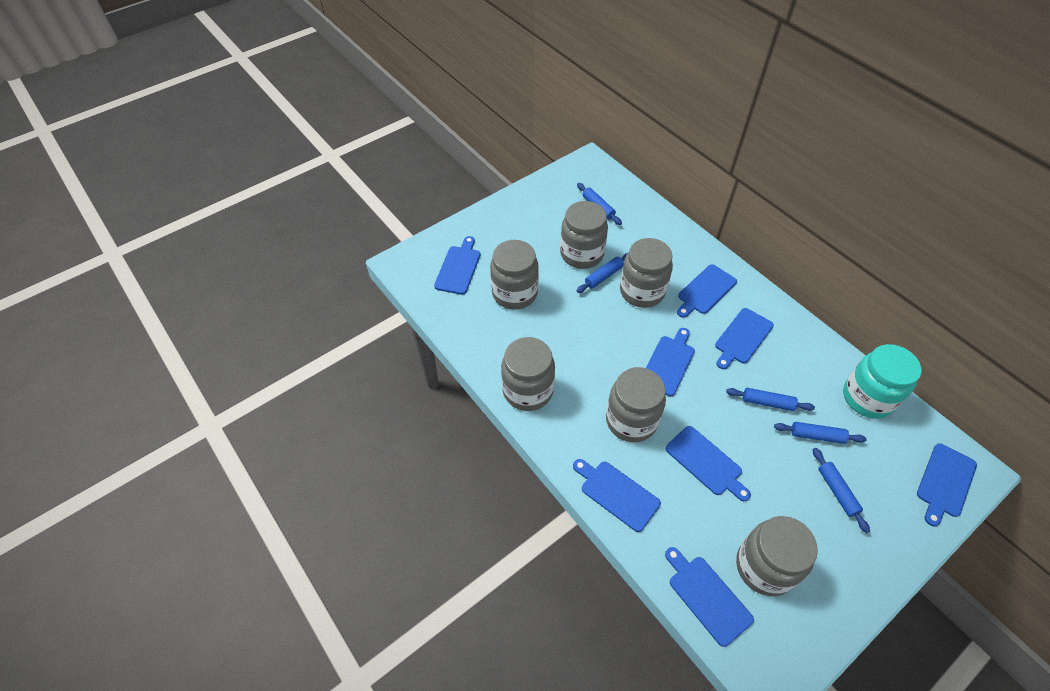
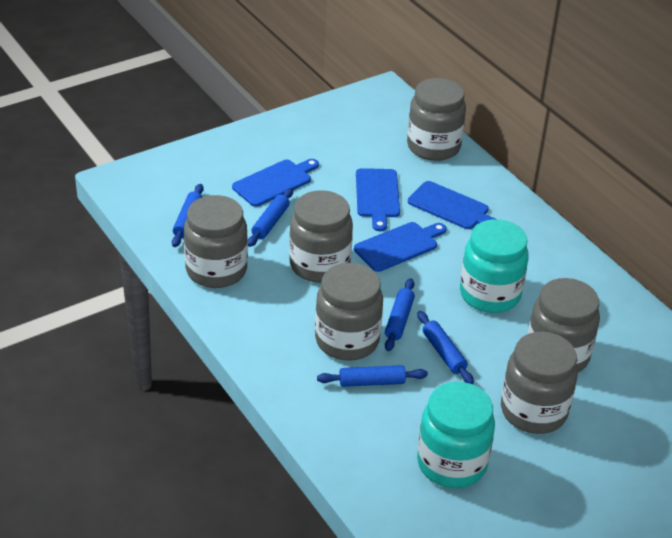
blue cutting board: 8 -> 4
turquoise jar: 1 -> 2

